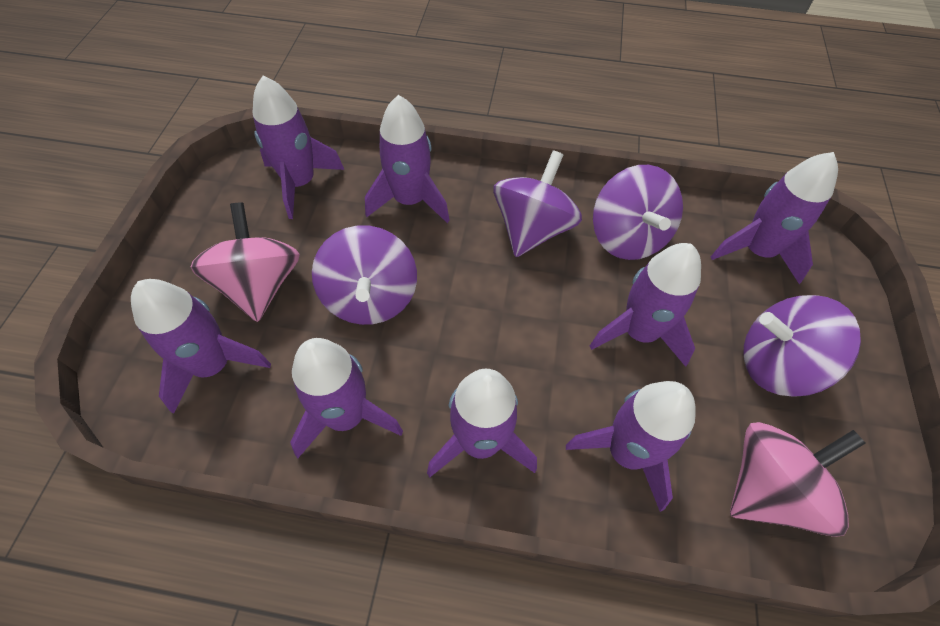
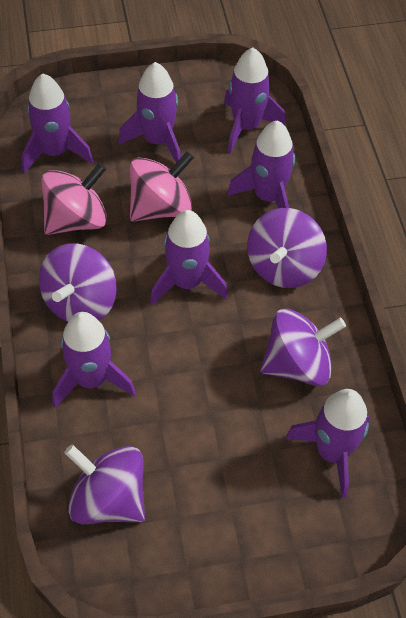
purple rocket: 8 -> 7

